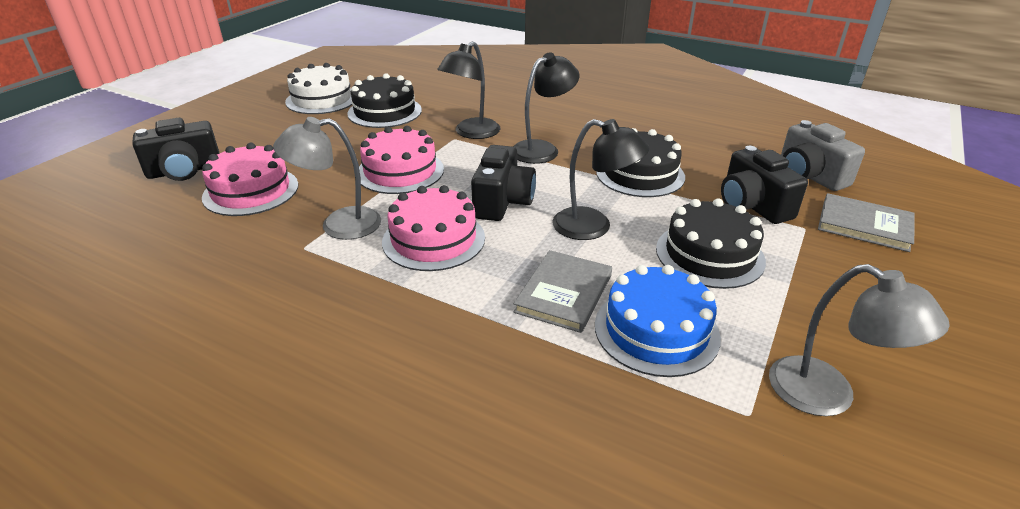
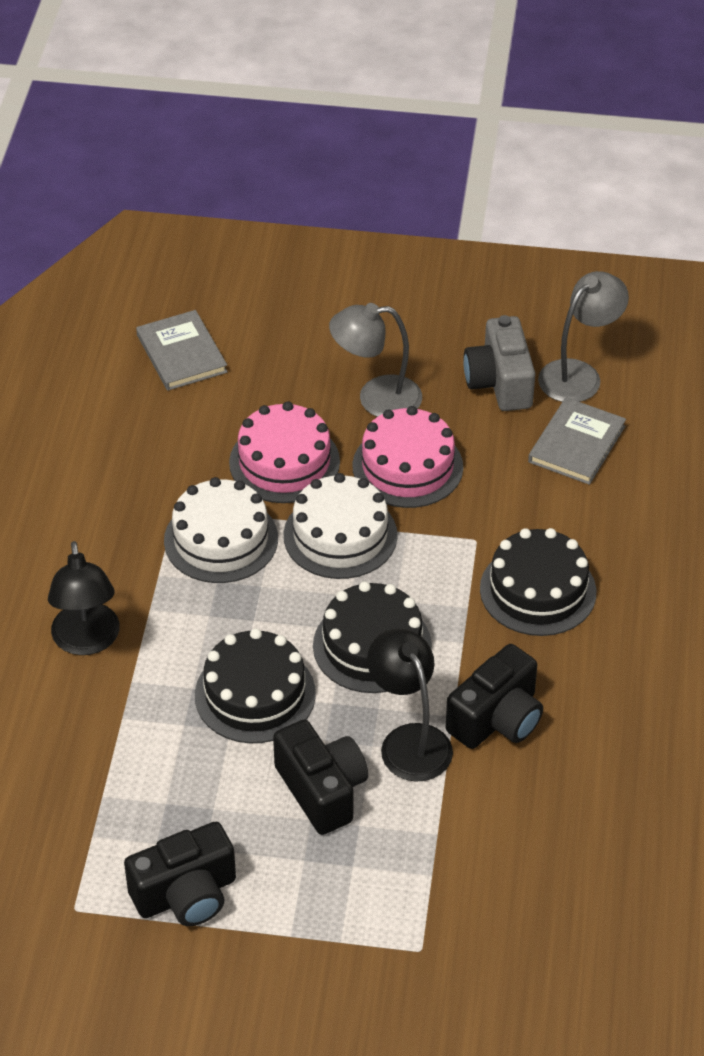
black lamp: 3 -> 2
blue cake: 1 -> 0
pink cake: 3 -> 2
white cake: 1 -> 2

